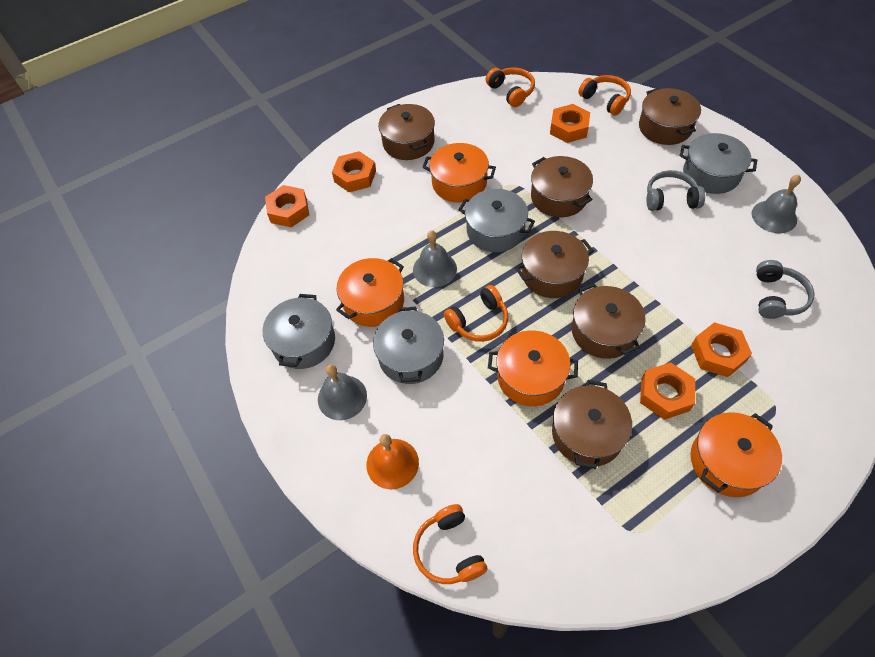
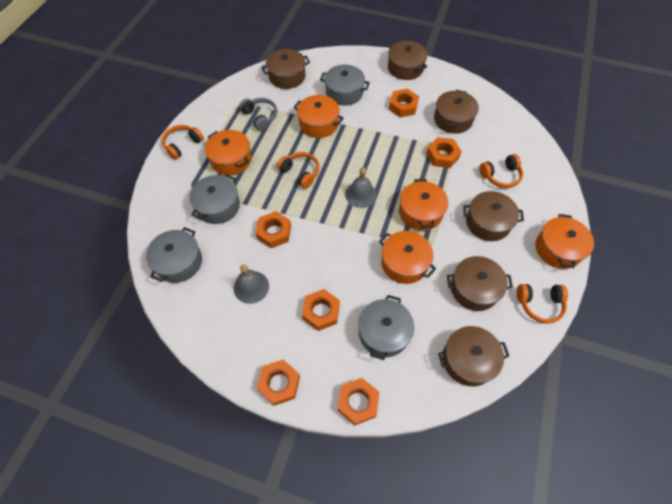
grey bell: 3 -> 2
grey headphones: 2 -> 1
orange bell: 1 -> 0
orange nut: 5 -> 6
orange pot: 4 -> 5

